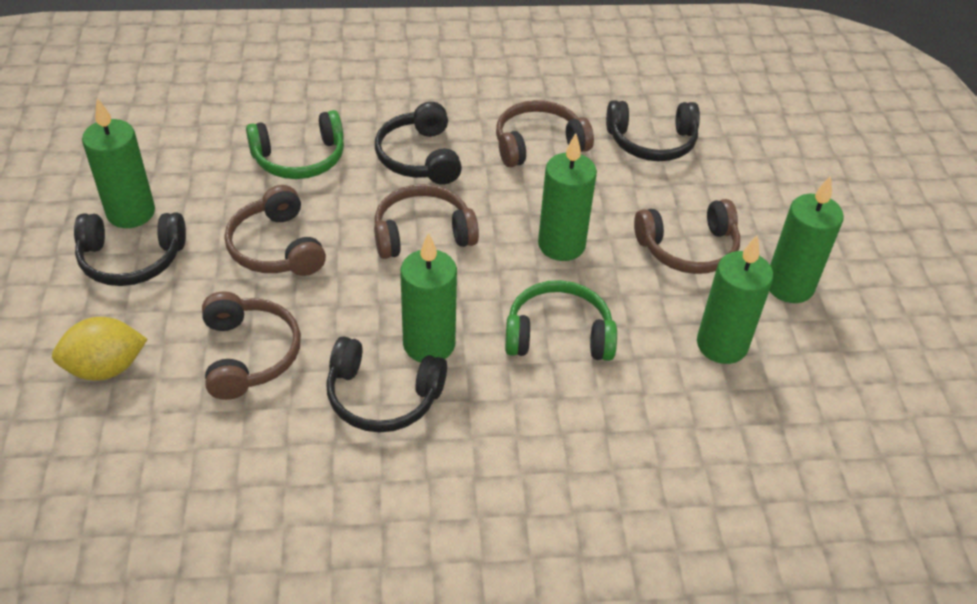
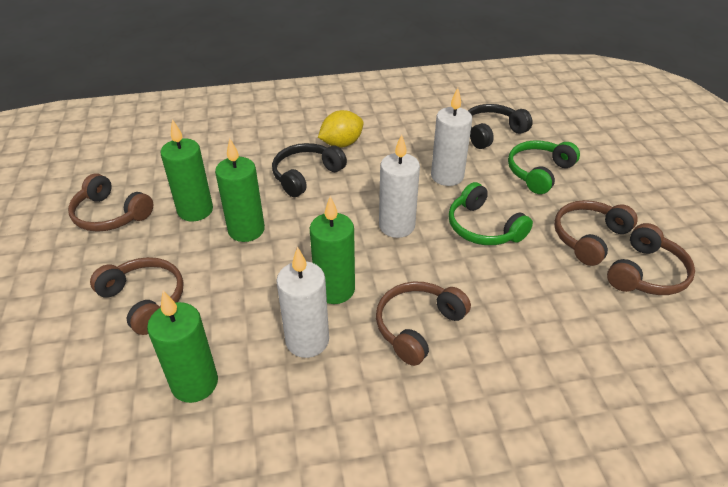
black headphones: 4 -> 2
green candle: 5 -> 4
white candle: 0 -> 3

